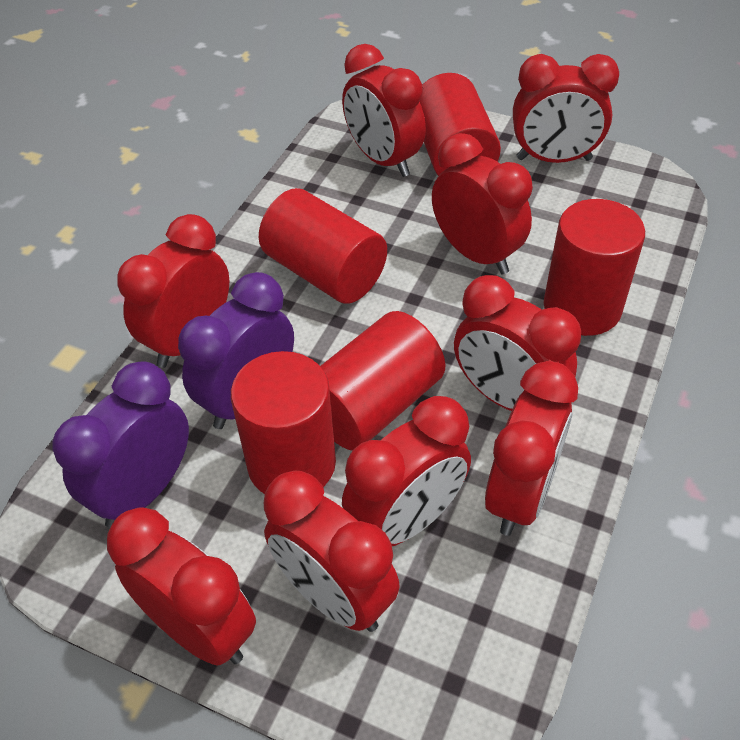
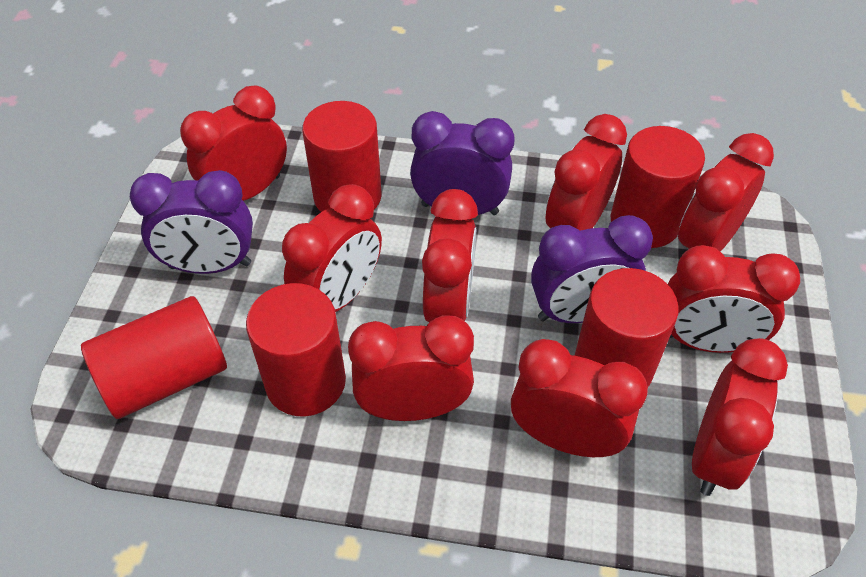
purple clock: 2 -> 3

